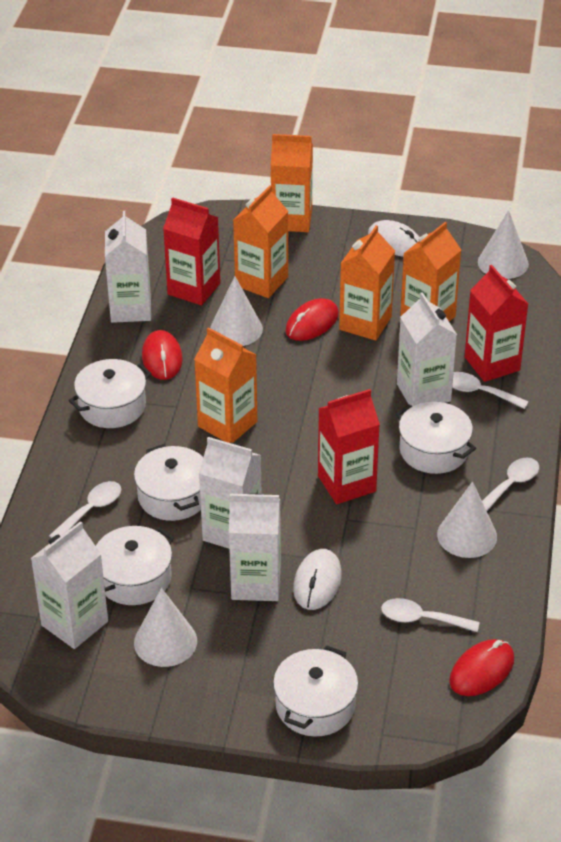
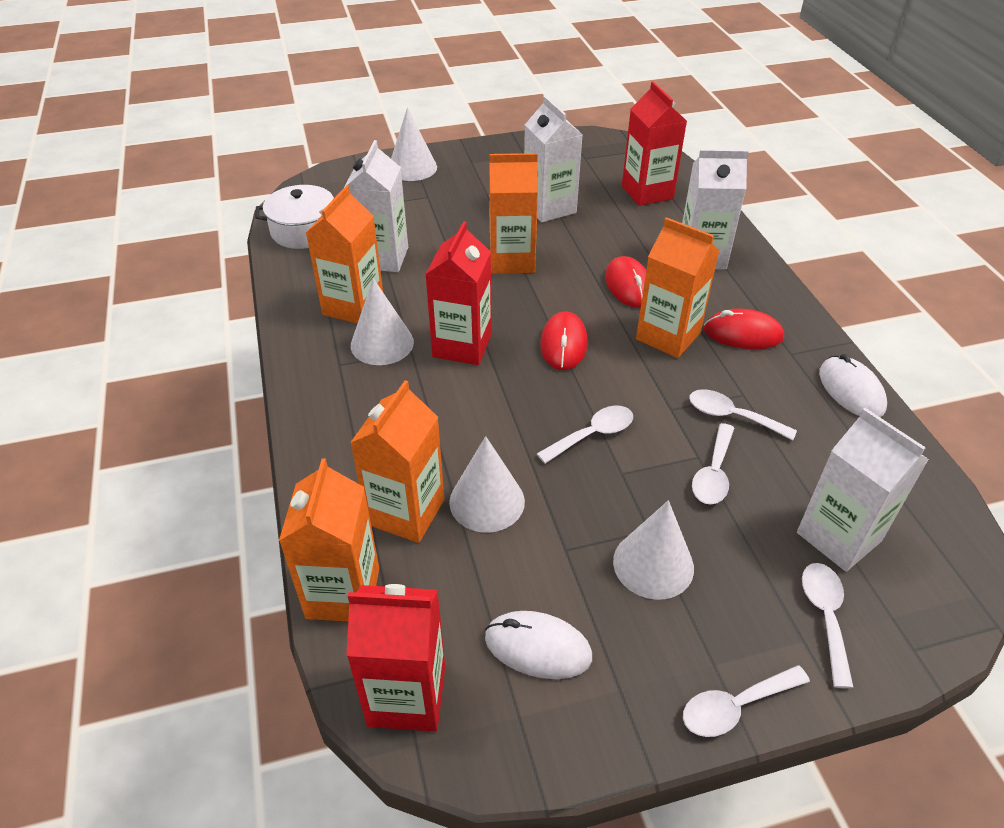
white carton: 5 -> 4
white pot: 5 -> 1
white spoon: 4 -> 5

